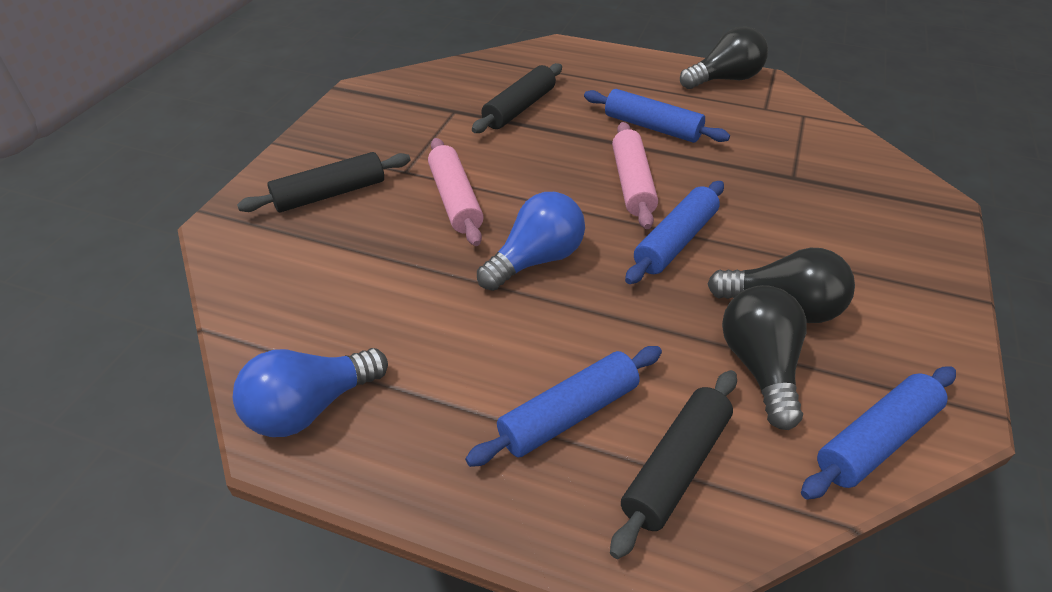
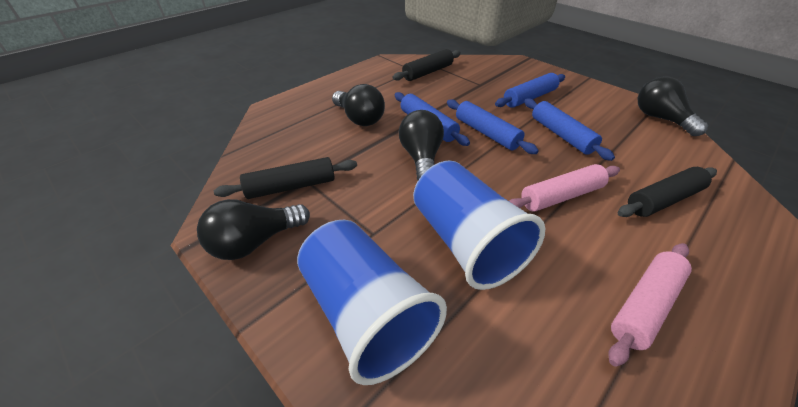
black light bulb: 3 -> 4
blue cup: 0 -> 2
blue light bulb: 2 -> 0

